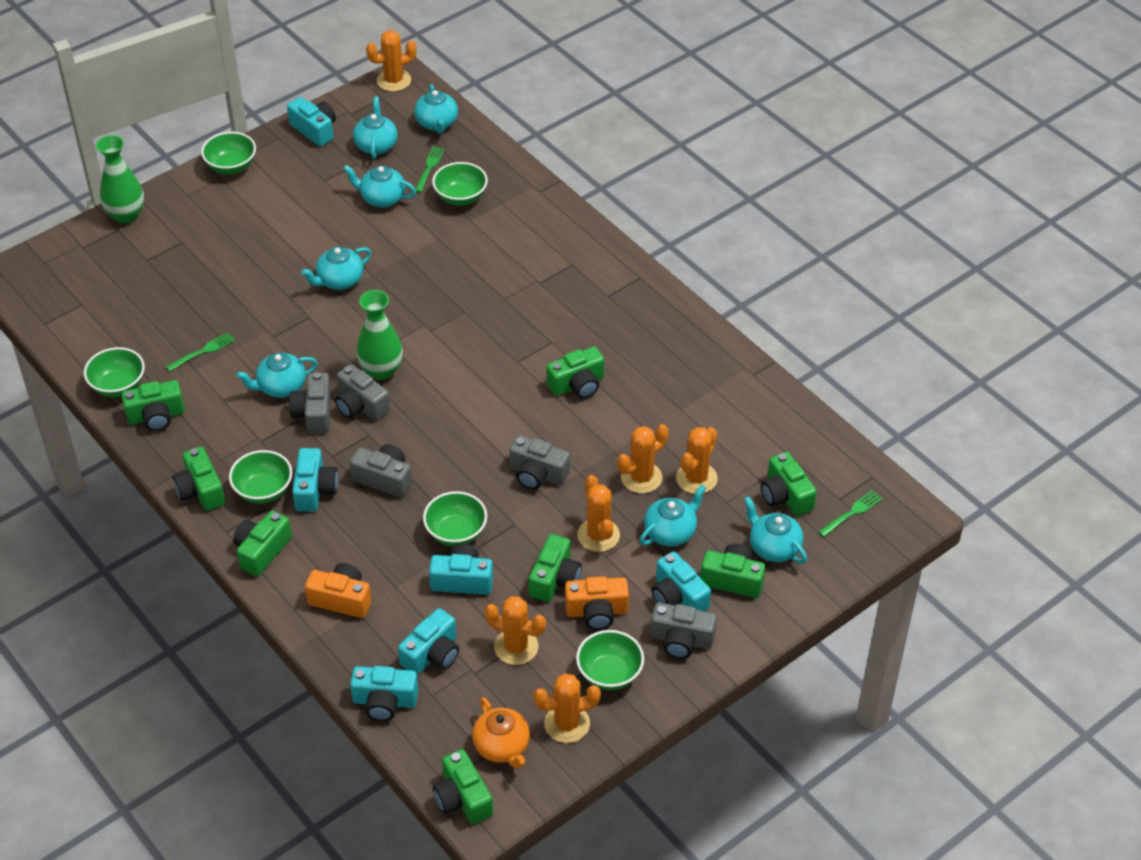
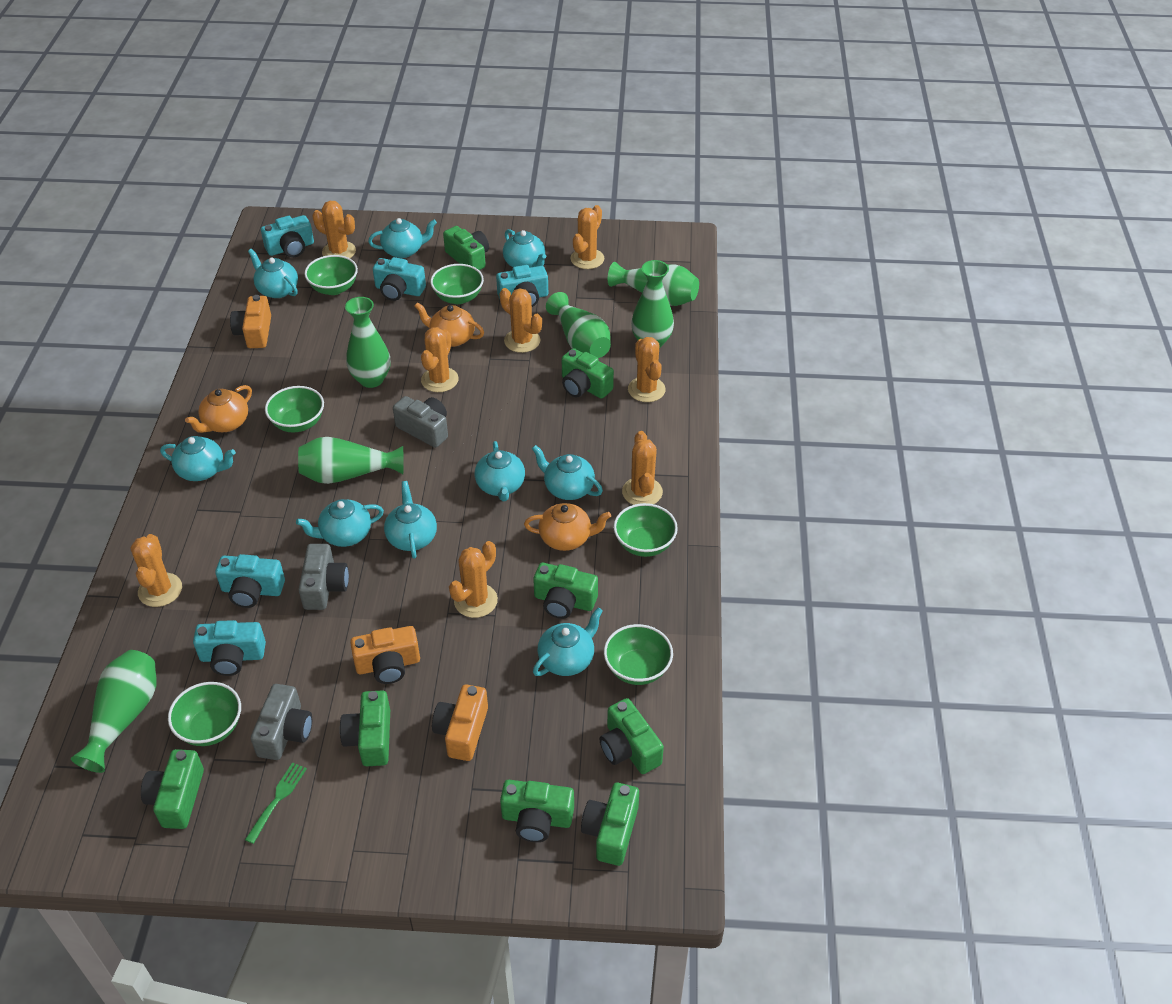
green fork: 3 -> 1
green vase: 2 -> 6
grey camera: 5 -> 3
orange cactus: 6 -> 8
orange camera: 2 -> 3
orange teapot: 1 -> 3
turquoise camera: 6 -> 5
turquoise teapot: 7 -> 9

